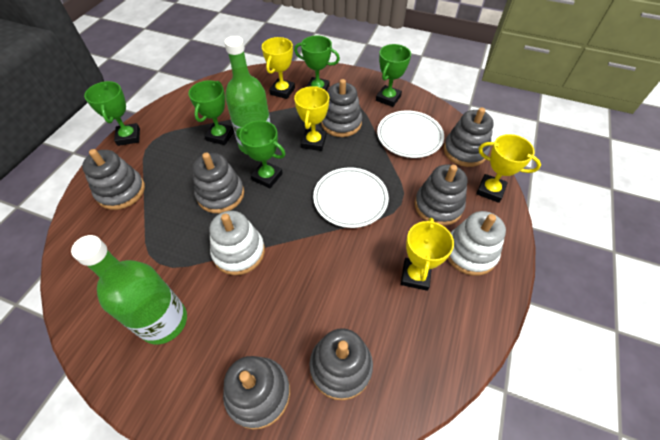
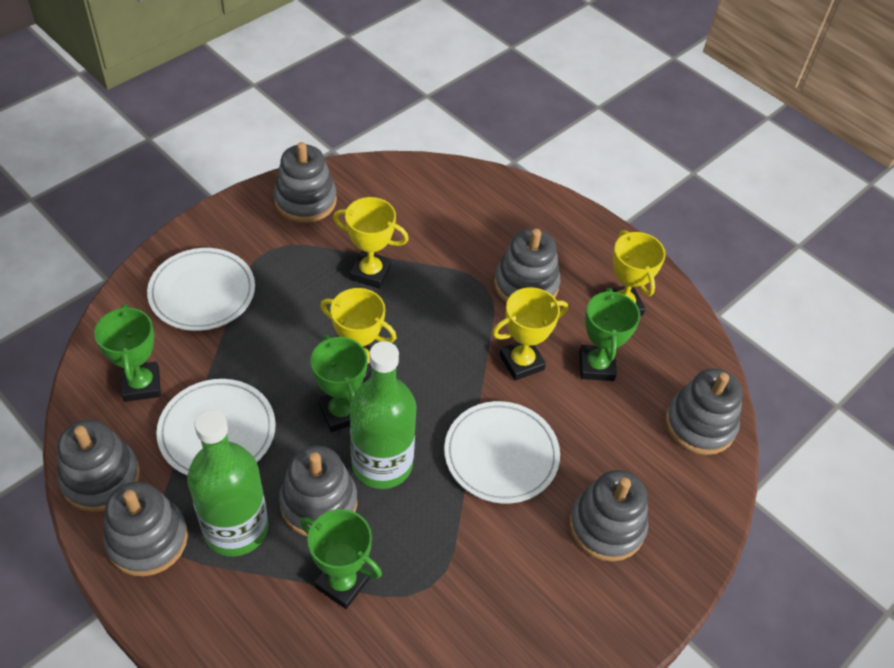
green trophy: 5 -> 4
white plate: 2 -> 3
white stacking toy: 2 -> 0

